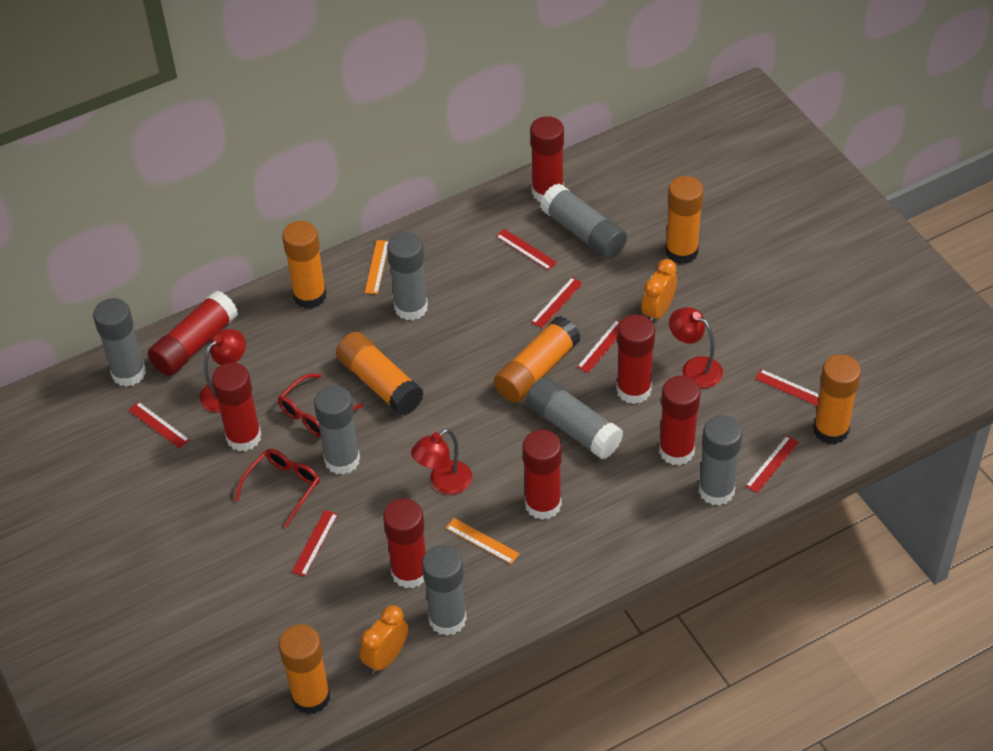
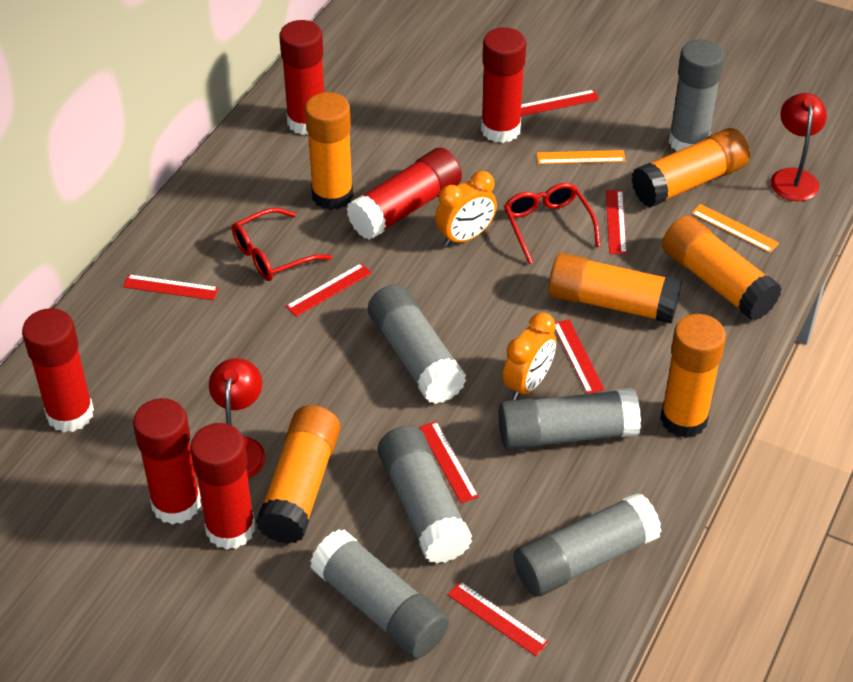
grey glue stick: 7 -> 6
red glue stick: 7 -> 6
red lamp: 3 -> 2

